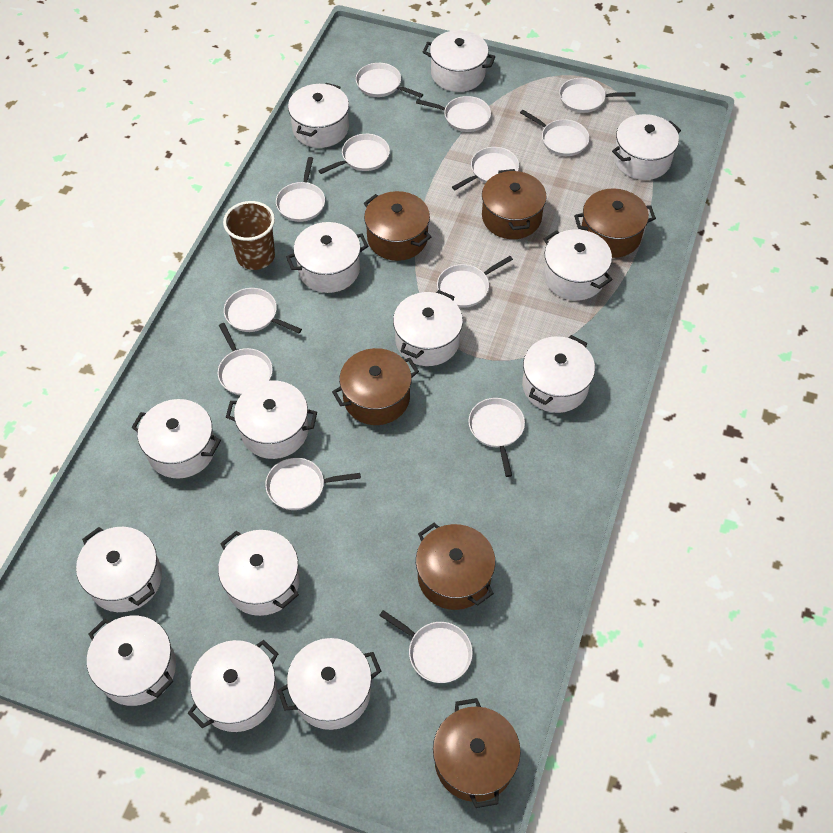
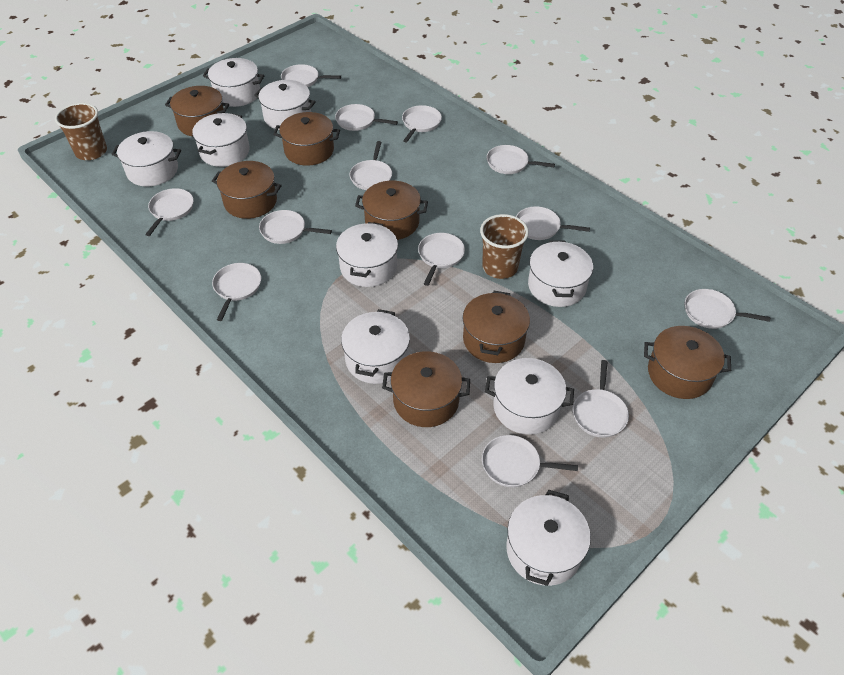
brown cup: 1 -> 2
brown pot: 6 -> 7
white pot: 14 -> 9

